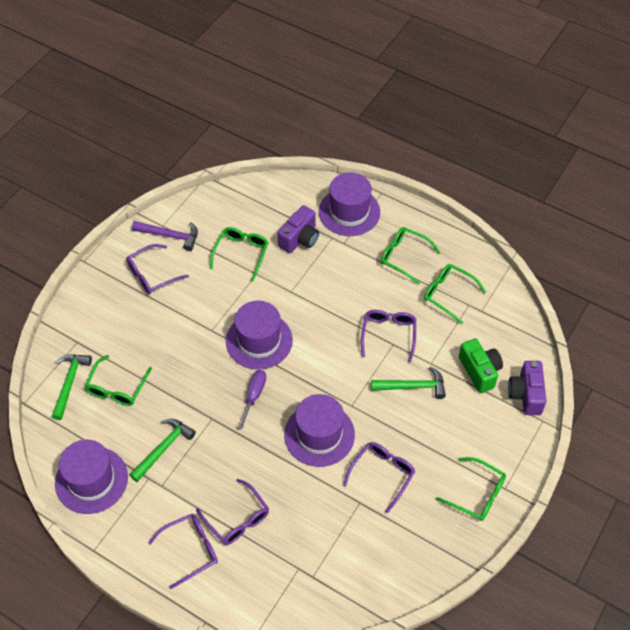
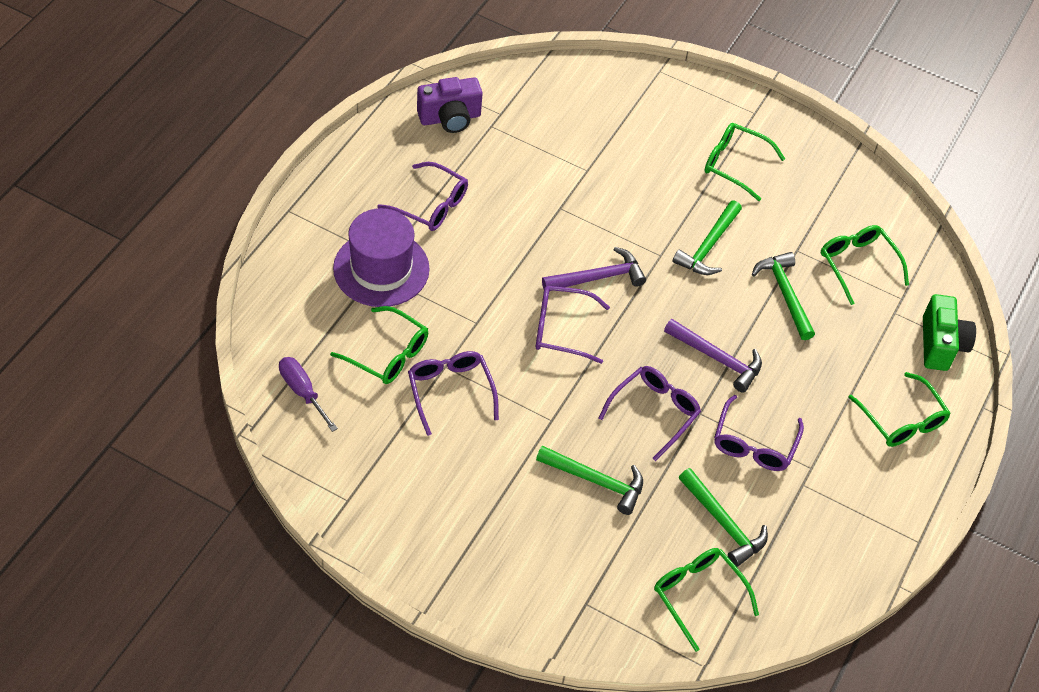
green hammer: 3 -> 4
purple camera: 2 -> 1
purple hammer: 1 -> 2
purple hat: 4 -> 1

